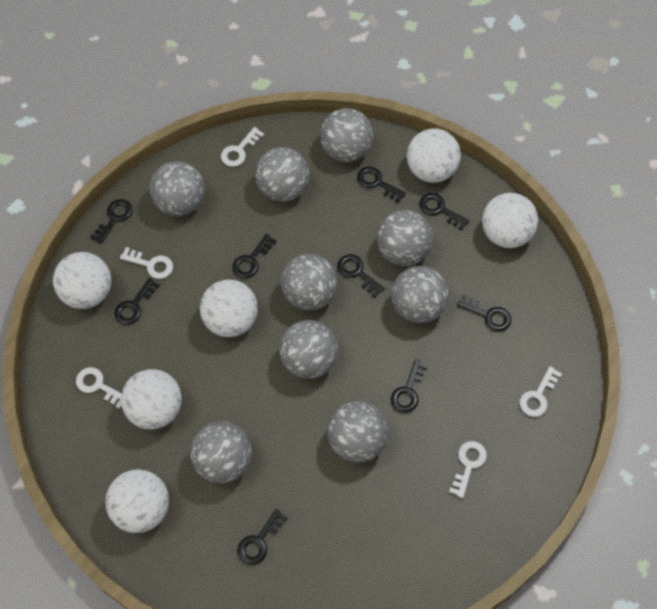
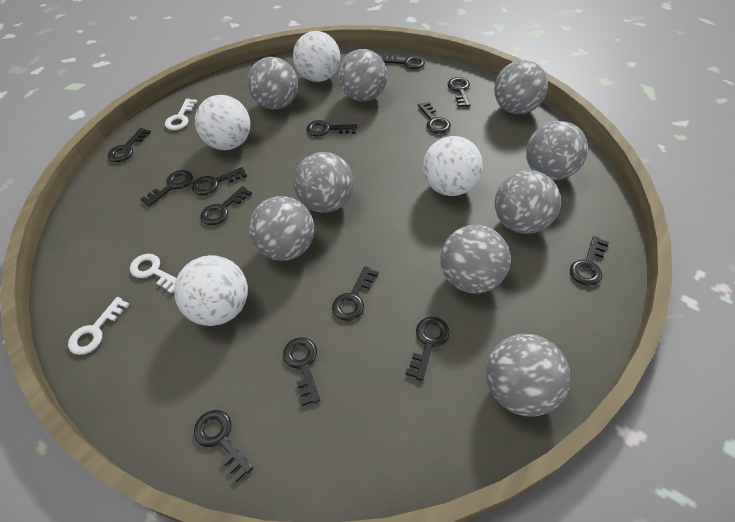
black key: 9 -> 13
white ball: 6 -> 4
white key: 5 -> 3

